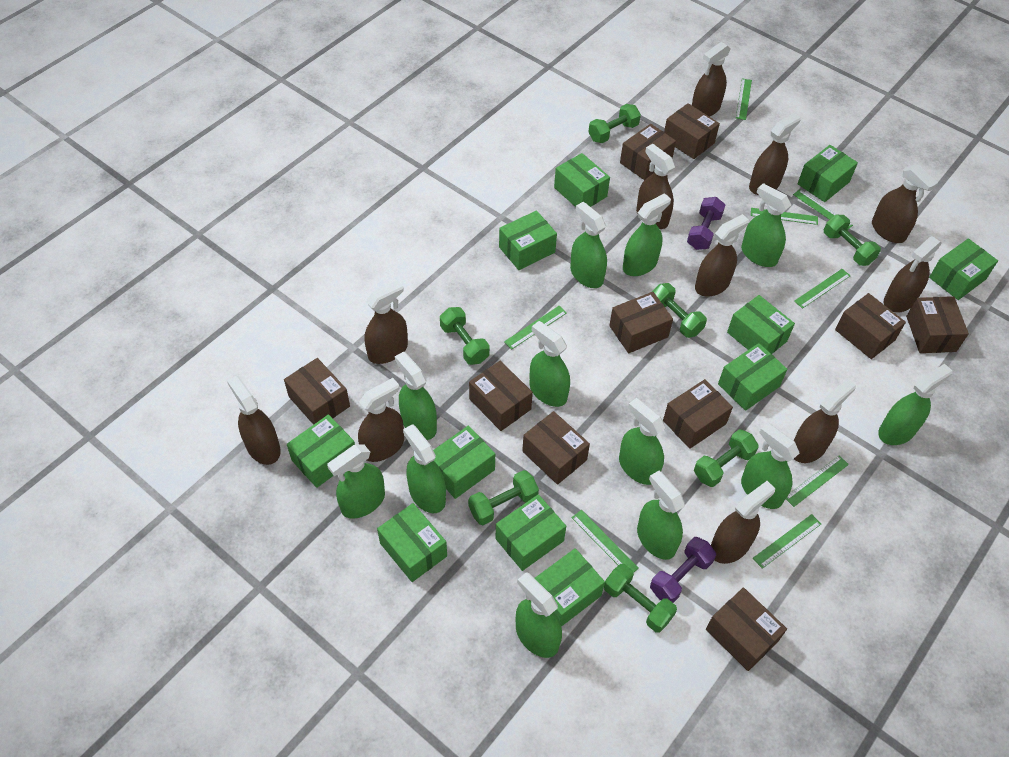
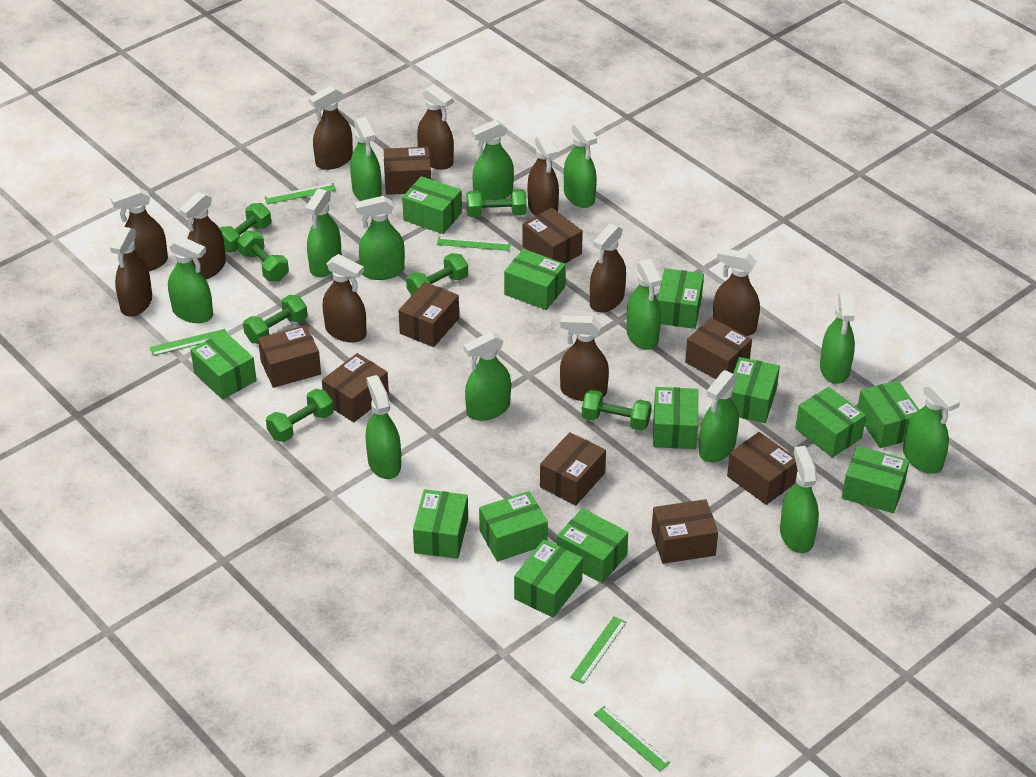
brown box: 10 -> 9
brown spray bottle: 11 -> 10
green box: 11 -> 13
green ruler: 8 -> 5
green spray bottle: 12 -> 13
purple dumbbell: 2 -> 0

